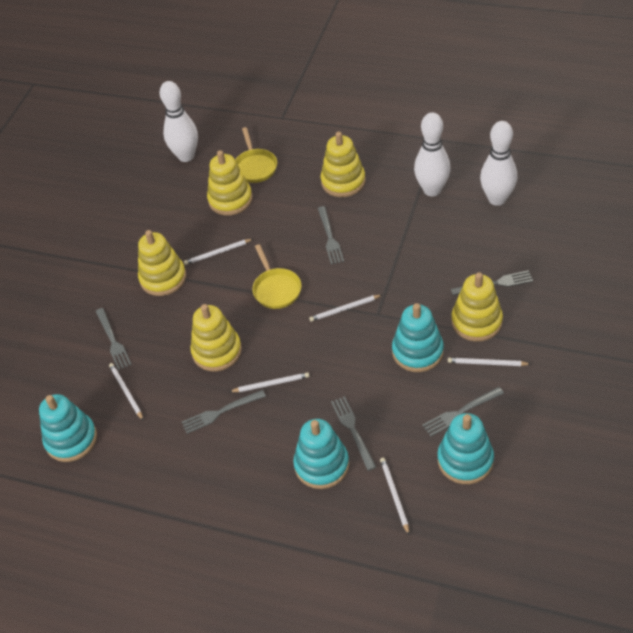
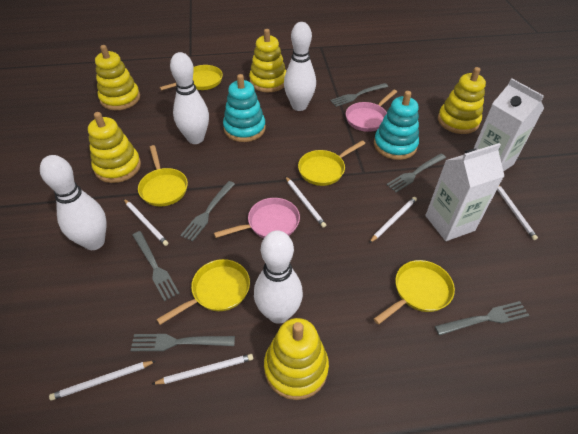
pink pan: 0 -> 2
turquoise stacking toy: 4 -> 2
white bowling pin: 3 -> 4
white carton: 0 -> 2
yellow pan: 2 -> 5

